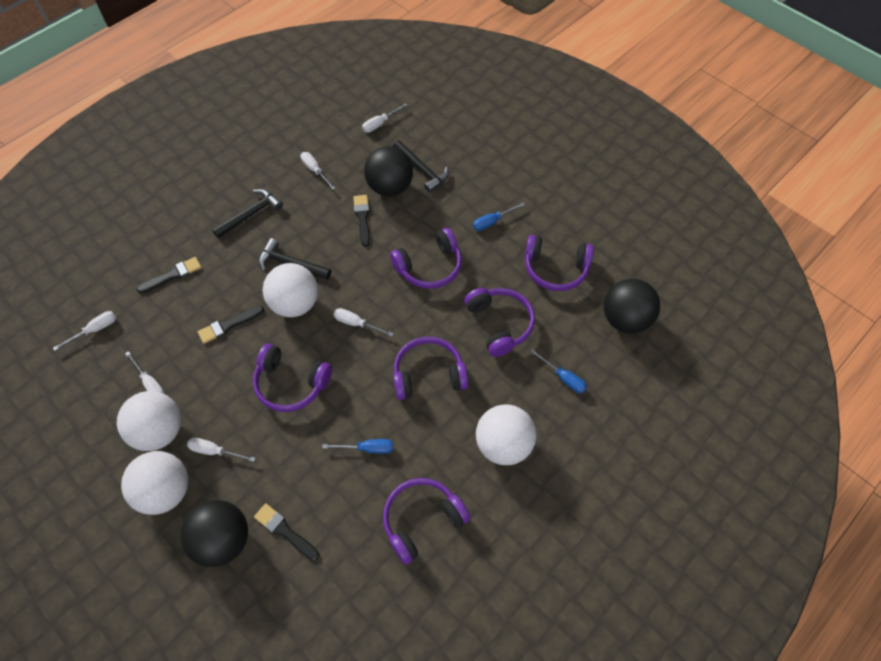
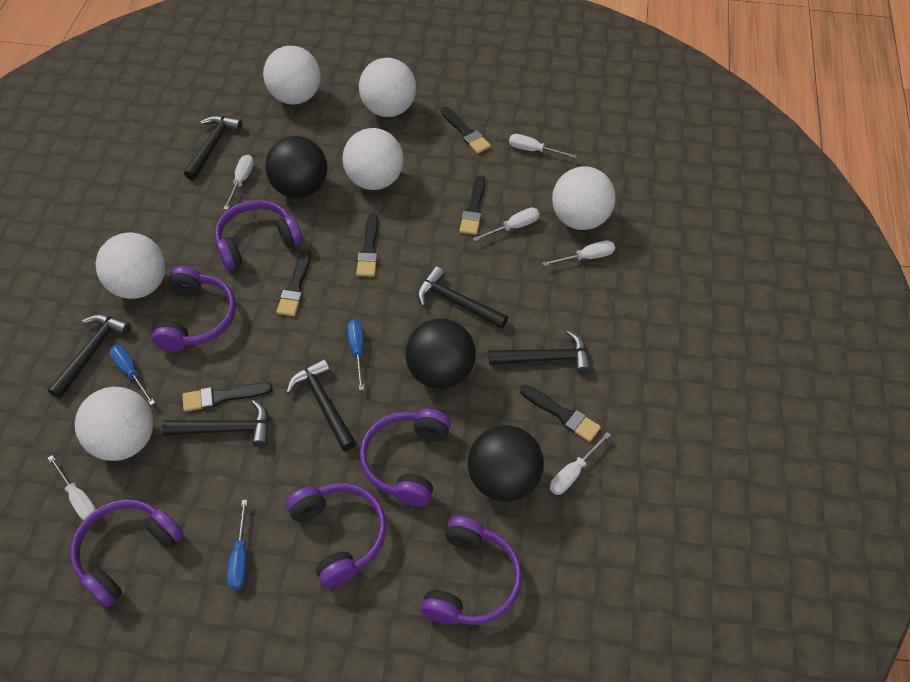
black brush: 4 -> 6
black hammer: 3 -> 6
white ball: 4 -> 6

